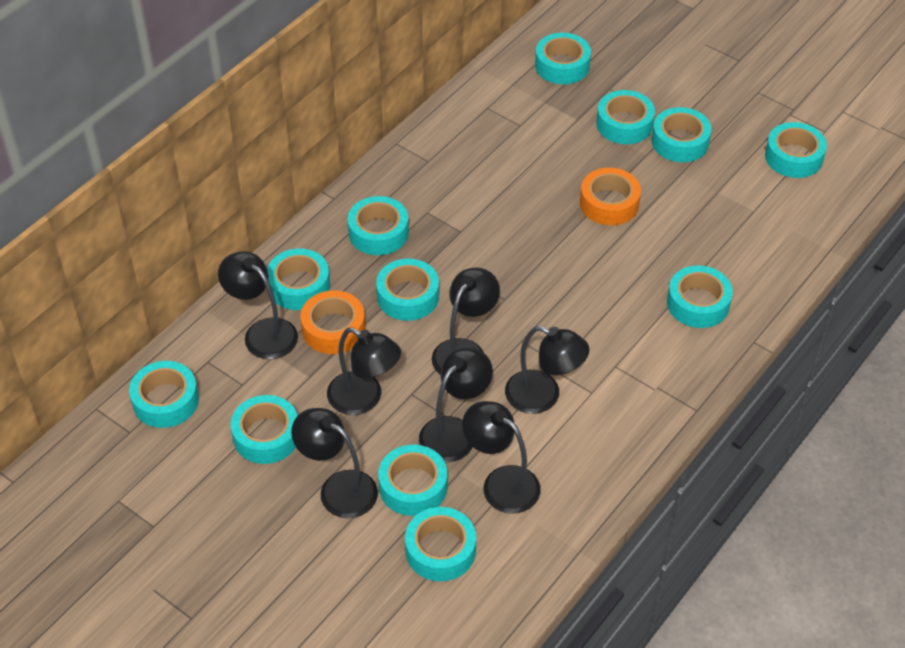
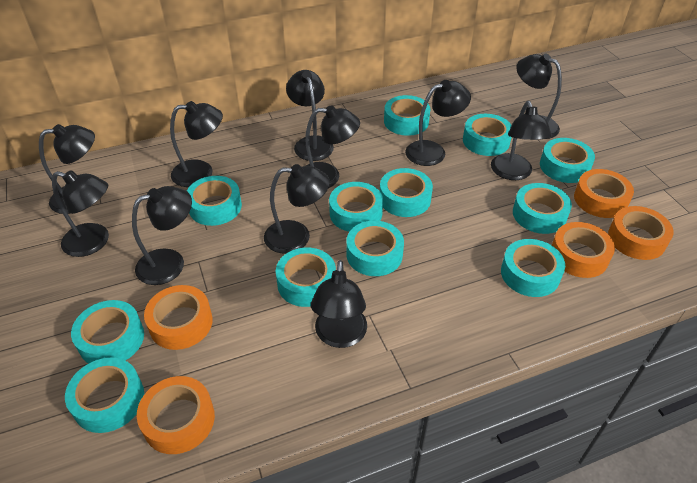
black lamp: 7 -> 11
orange tape: 2 -> 5

